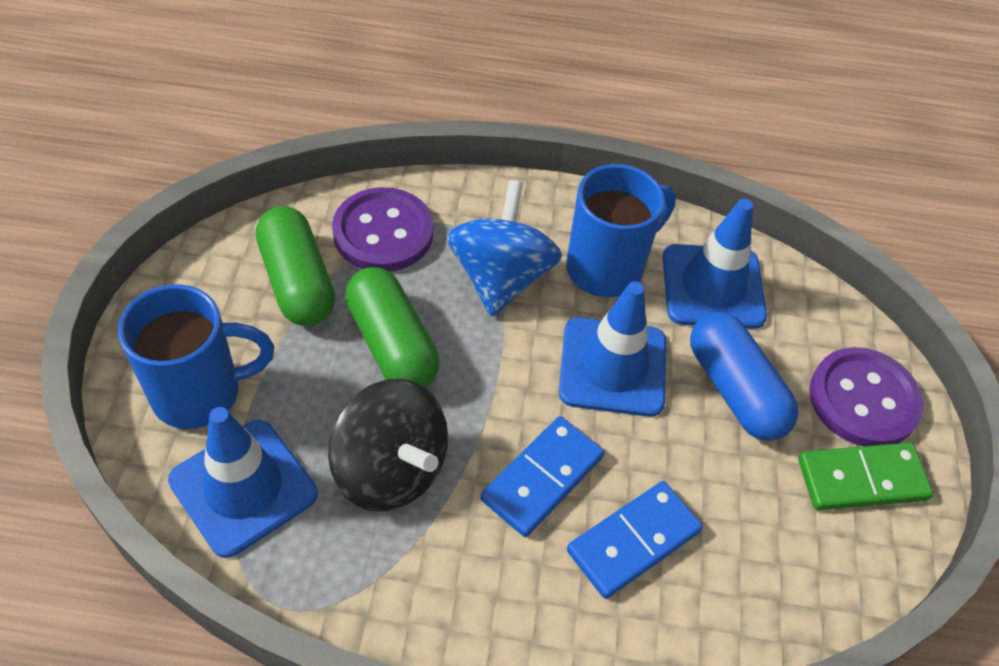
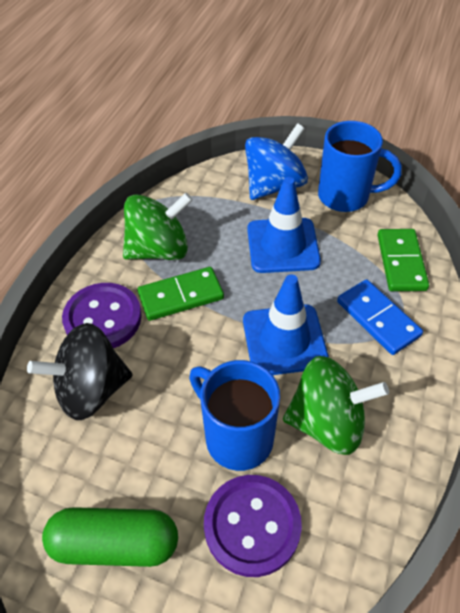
blue capsule: 1 -> 0
blue domino: 2 -> 1
blue traffic cone: 3 -> 2
green capsule: 2 -> 1
green domino: 1 -> 2
green spinning top: 0 -> 2

